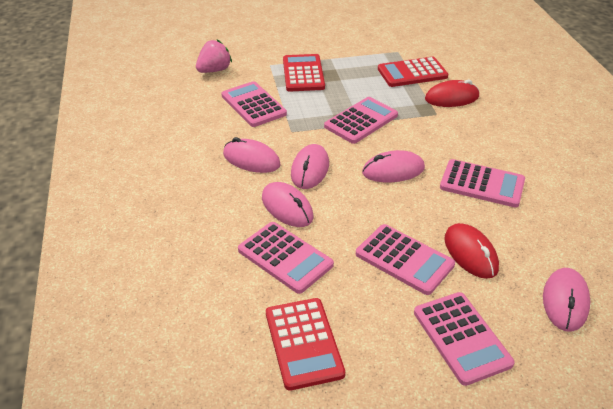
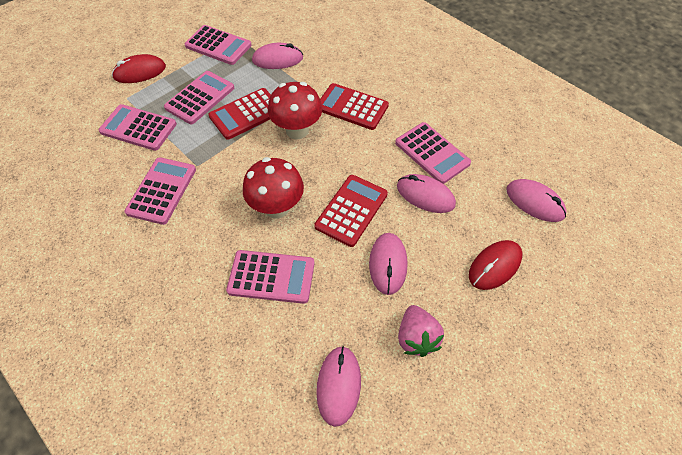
red mushroom: 0 -> 2

